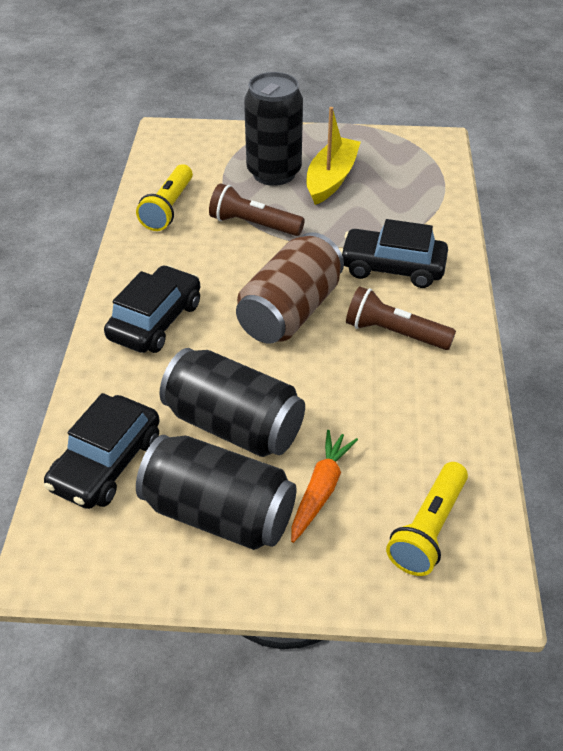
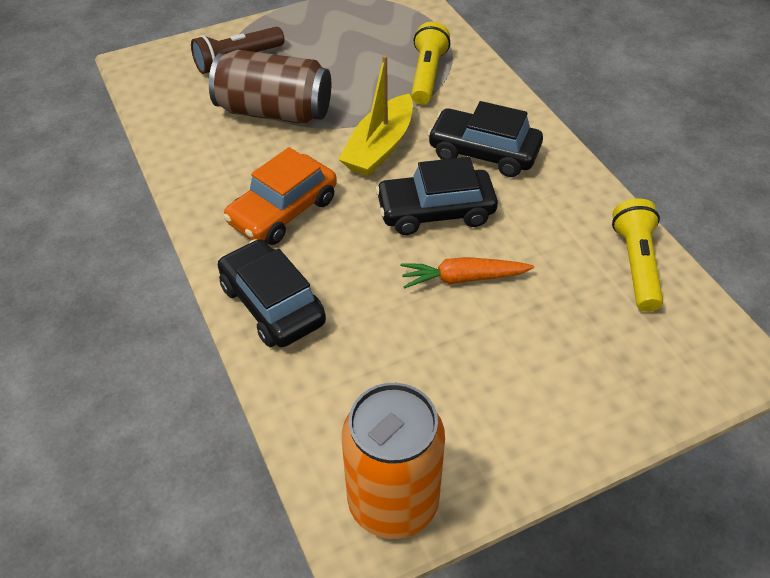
black can: 3 -> 0
brown flashlight: 2 -> 1
orange can: 0 -> 1
orange car: 0 -> 1

